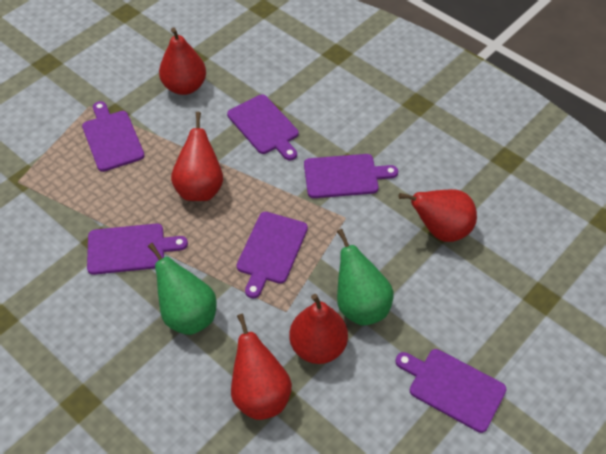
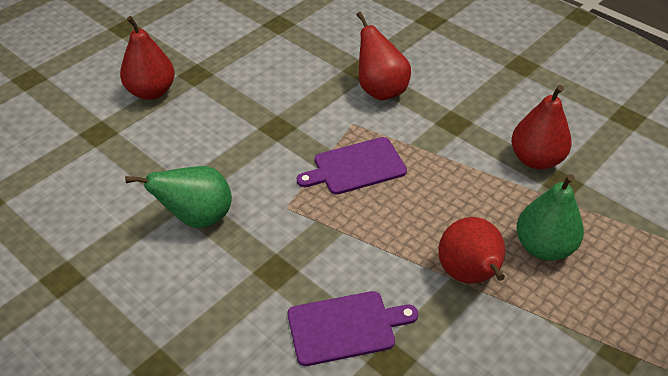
purple cutting board: 6 -> 2
red pear: 5 -> 4

